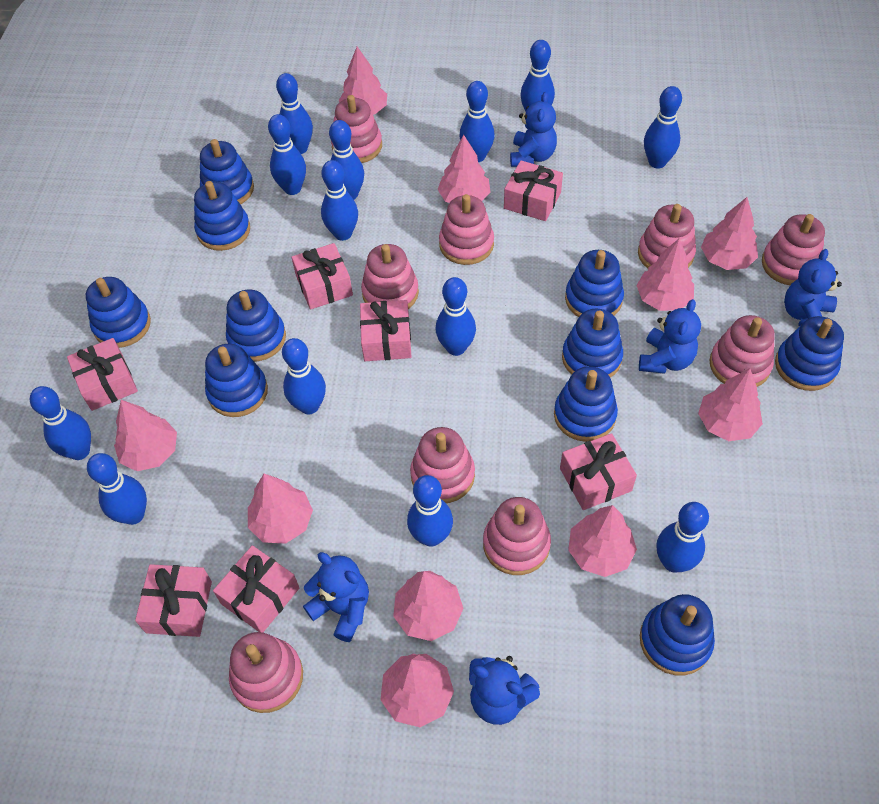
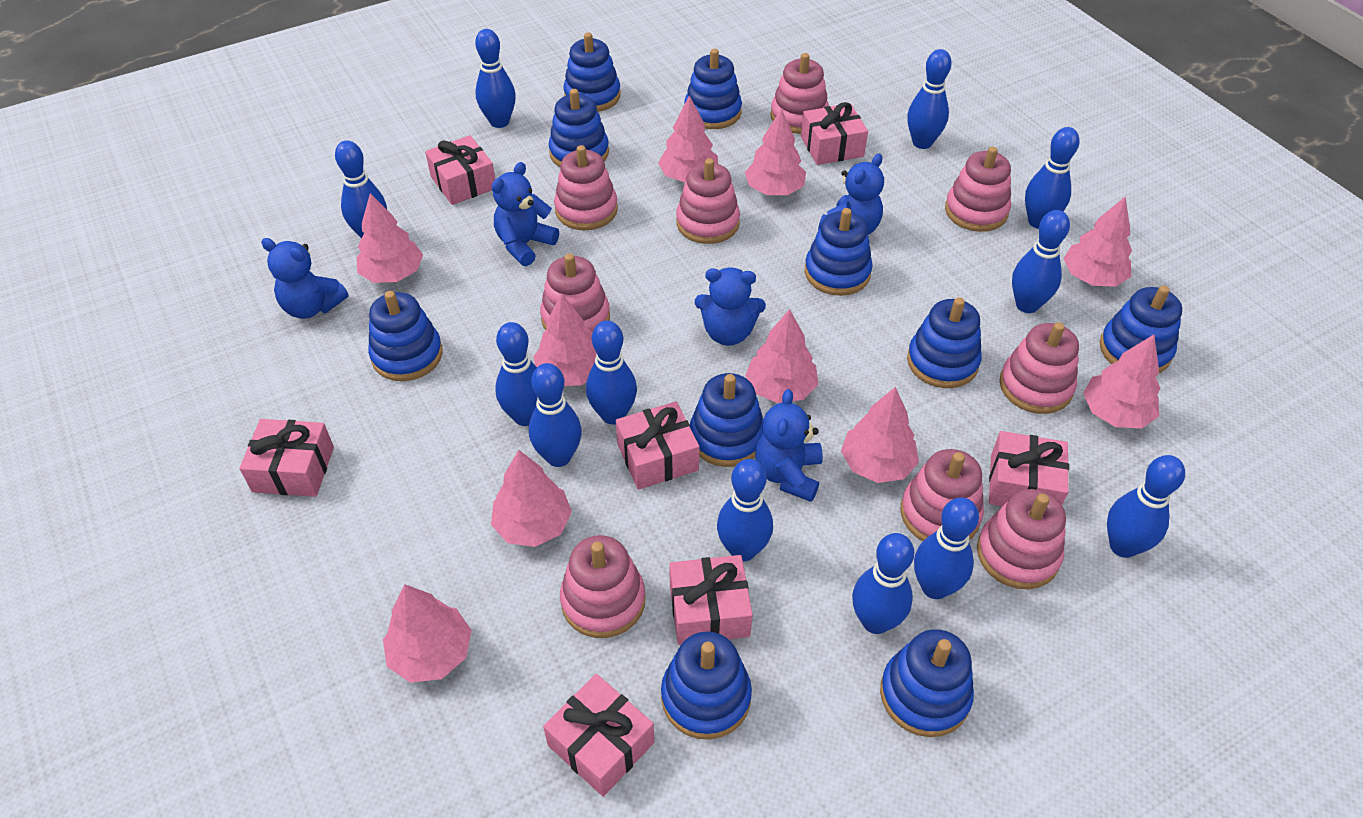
blue bowling pin: 13 -> 12

